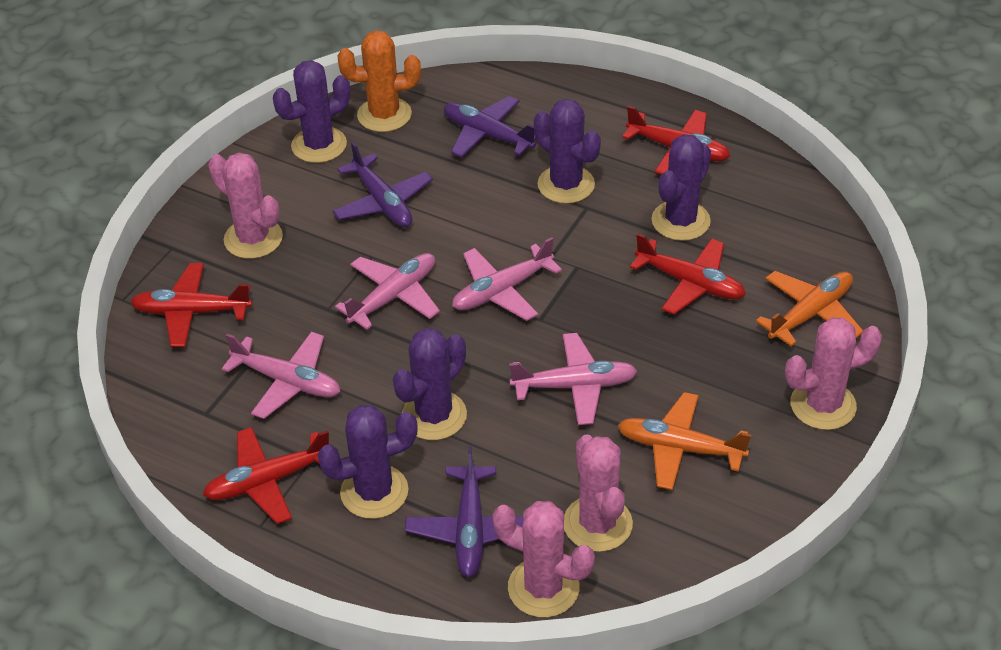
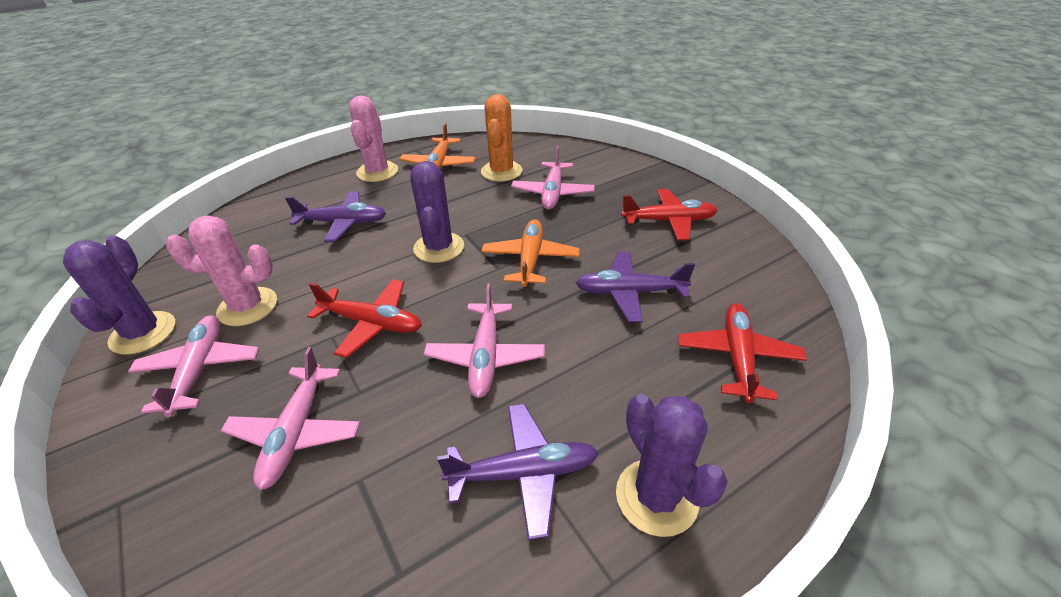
pink cactus: 4 -> 2
purple cactus: 5 -> 3
red plane: 4 -> 3

